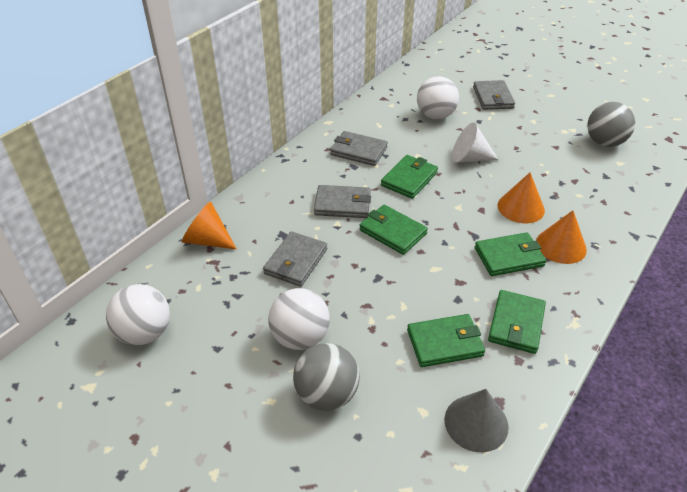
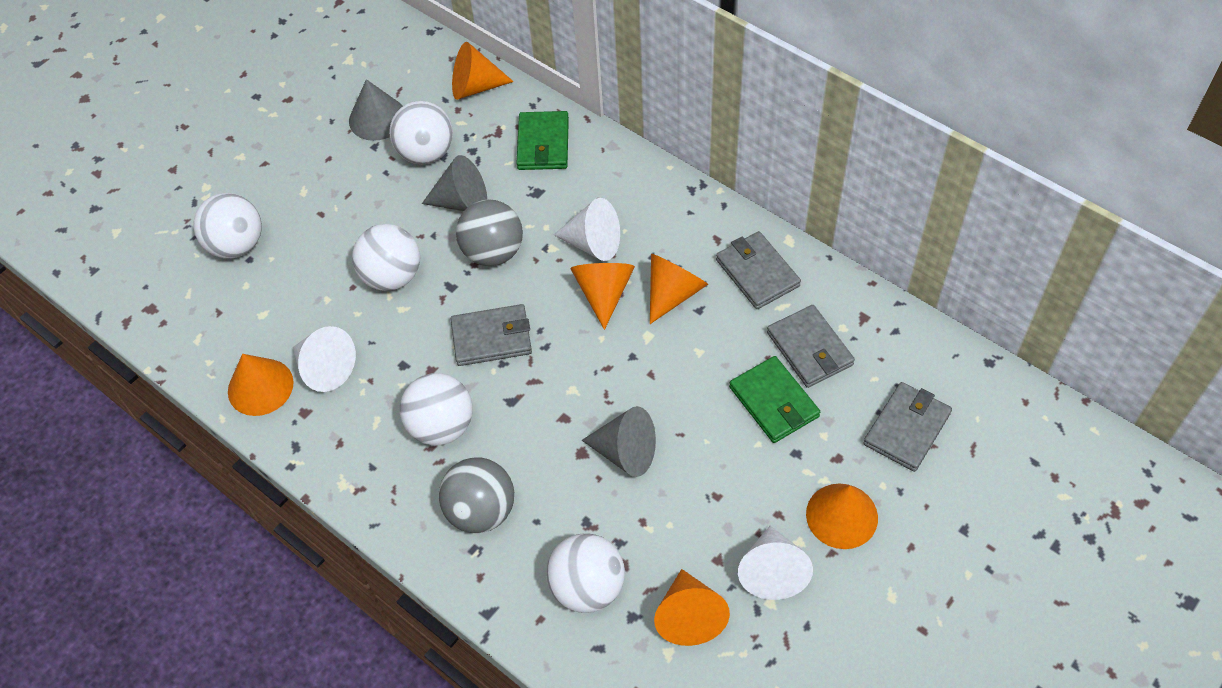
green wallet: 5 -> 2
grey cone: 1 -> 3
orange cone: 3 -> 6
white ball: 3 -> 5
white cone: 1 -> 3

